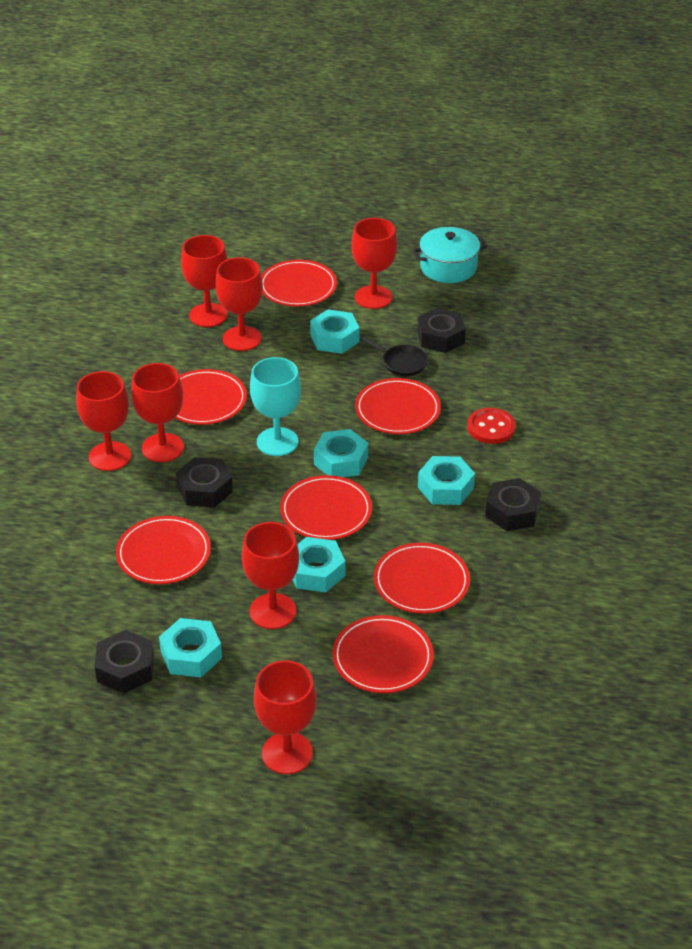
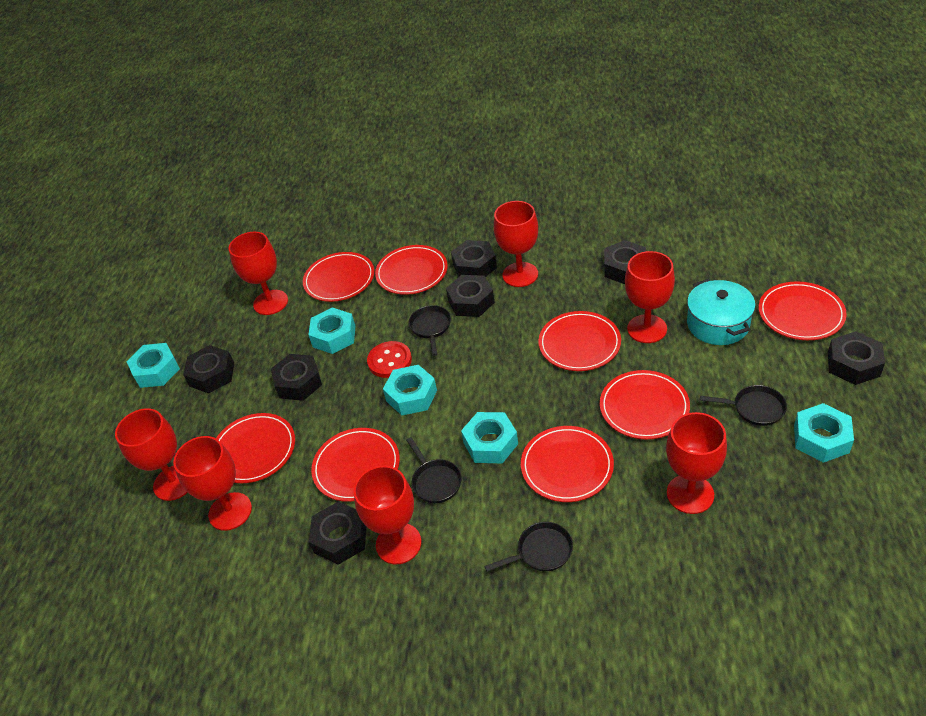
black nut: 4 -> 7
black pan: 1 -> 4
red plate: 7 -> 8
turquoise goblet: 1 -> 0

